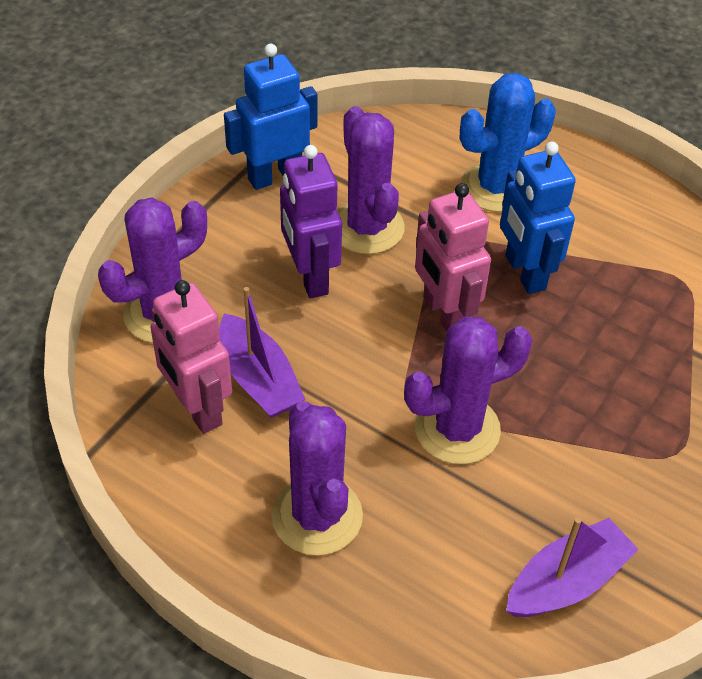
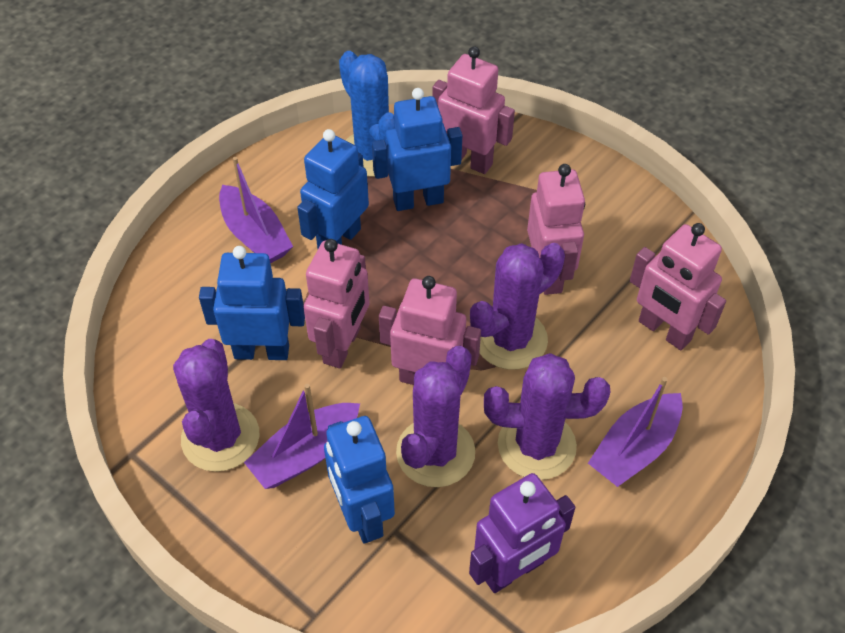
blue robot: 2 -> 4
pink robot: 2 -> 5
purple boat: 2 -> 3

